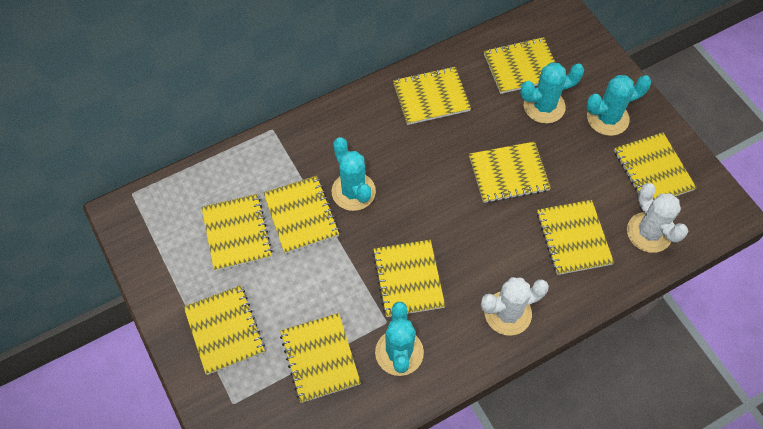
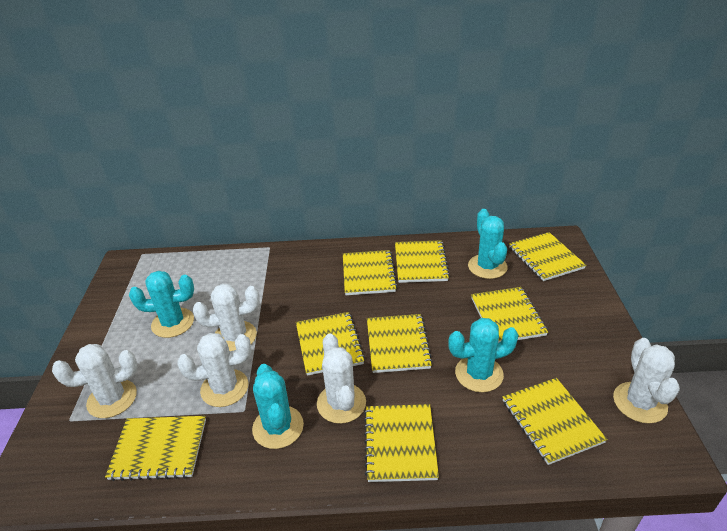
white cactus: 2 -> 5
yellow notebook: 10 -> 9

